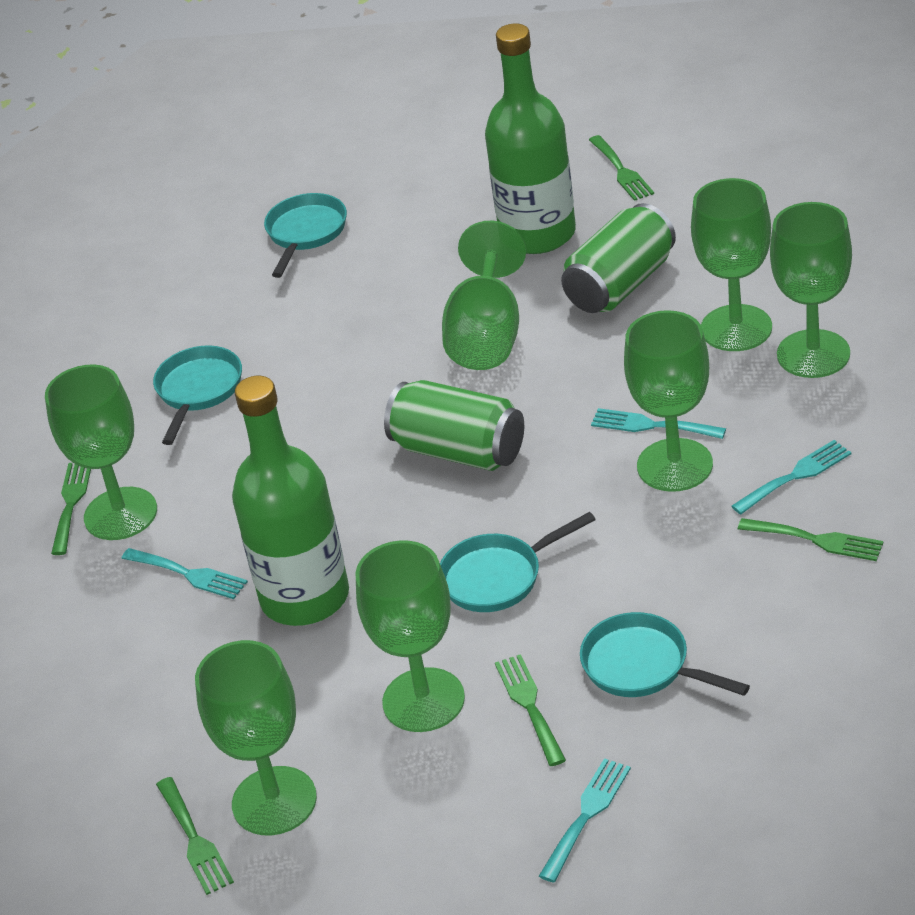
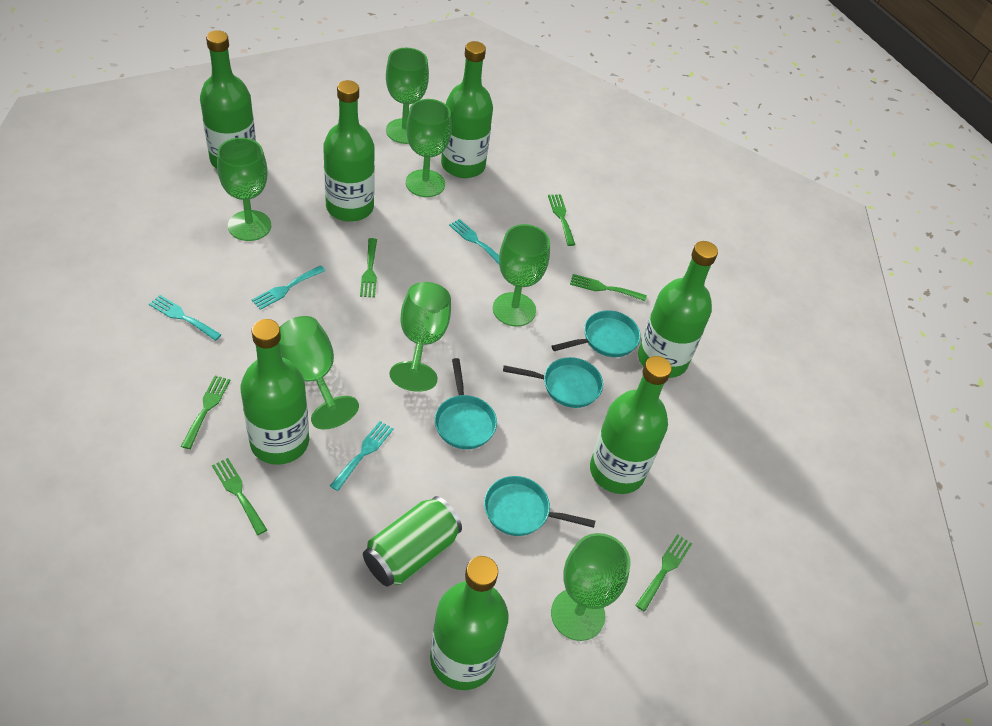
green bottle: 2 -> 7
green can: 2 -> 1
green fork: 5 -> 6

